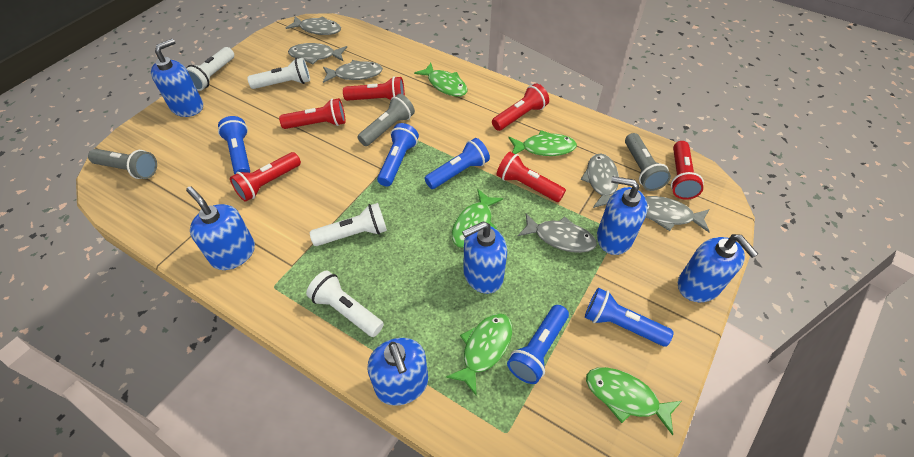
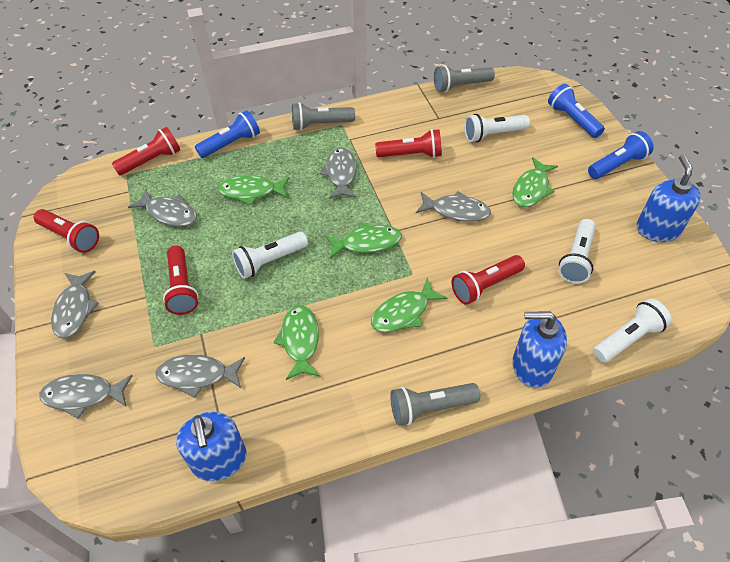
blue flashlight: 5 -> 3
blue soap dispenser: 6 -> 3
red flashlight: 6 -> 5

